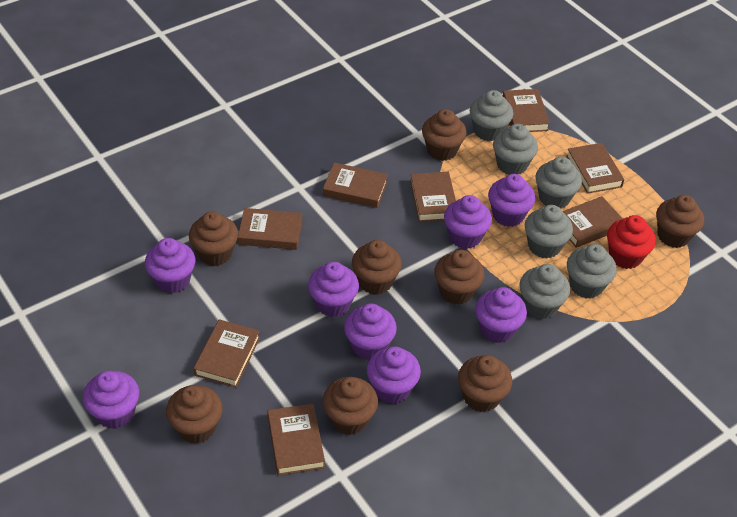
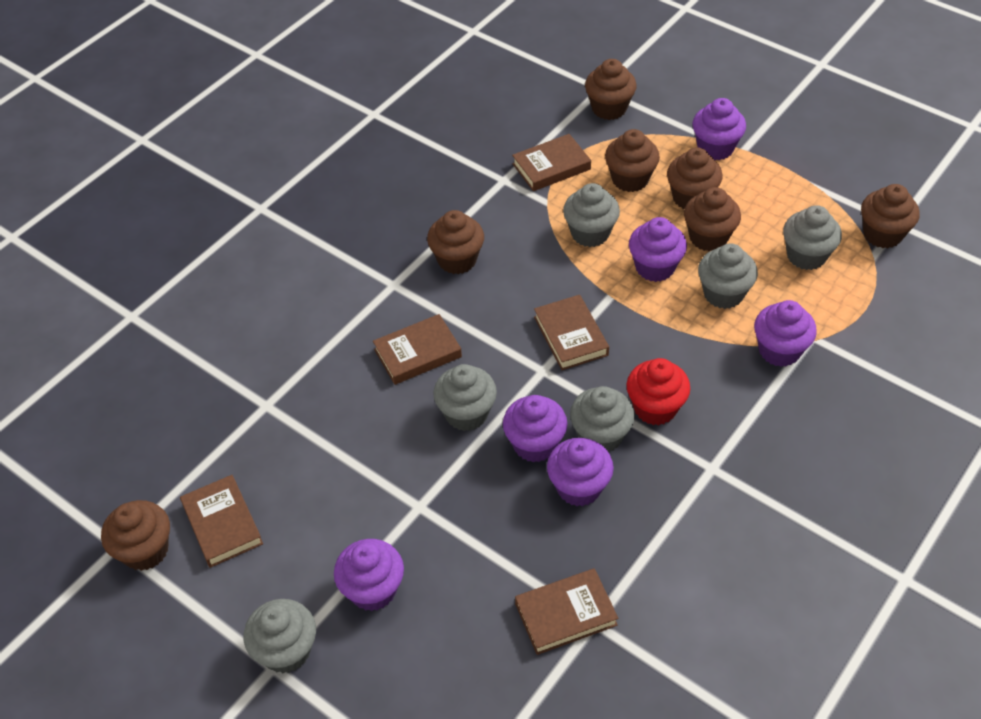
brown book: 8 -> 5
brown cupcake: 8 -> 7
purple cupcake: 8 -> 6

